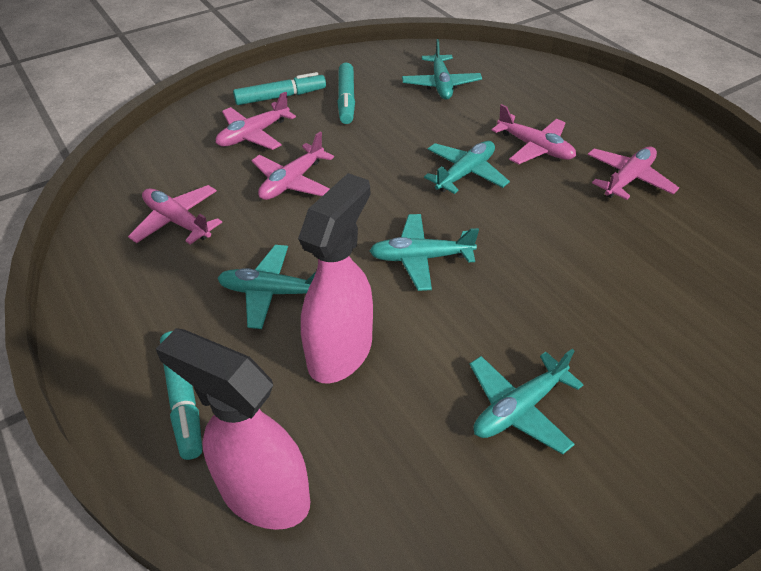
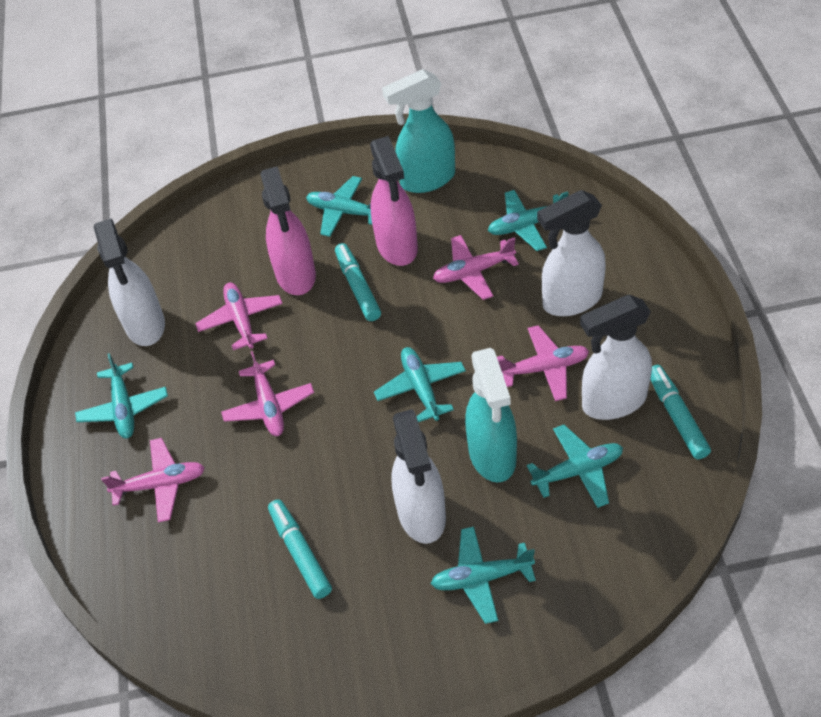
turquoise plane: 5 -> 6
turquoise spray bottle: 0 -> 2
white spray bottle: 0 -> 4

